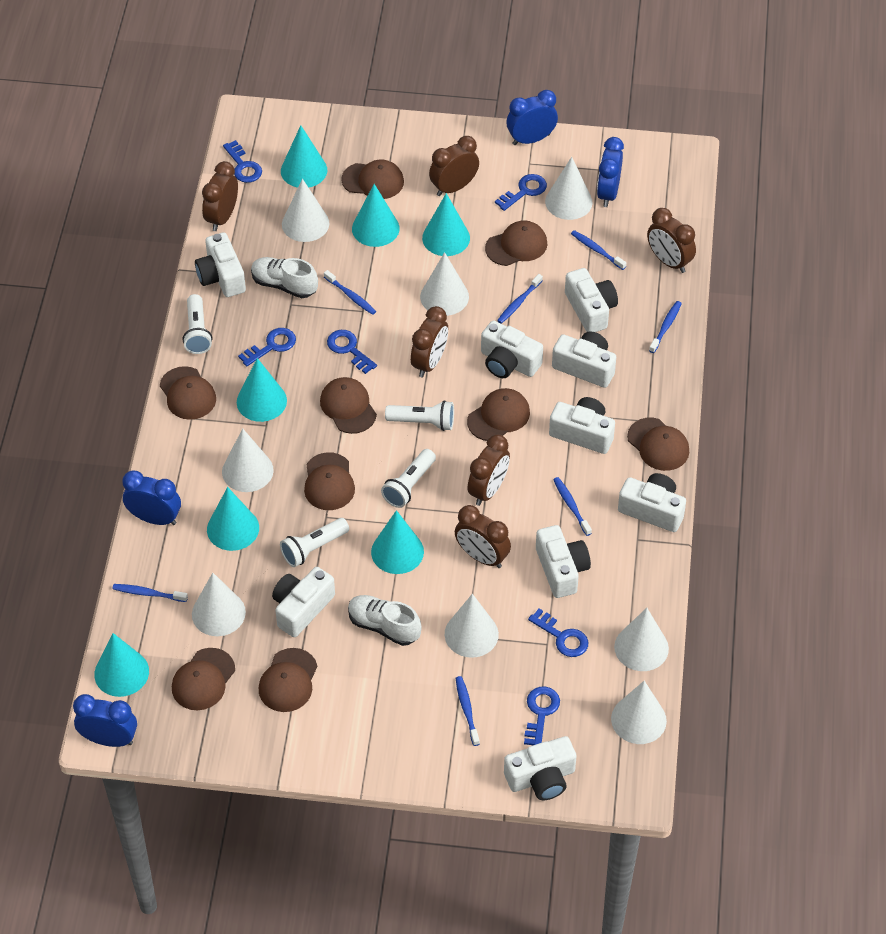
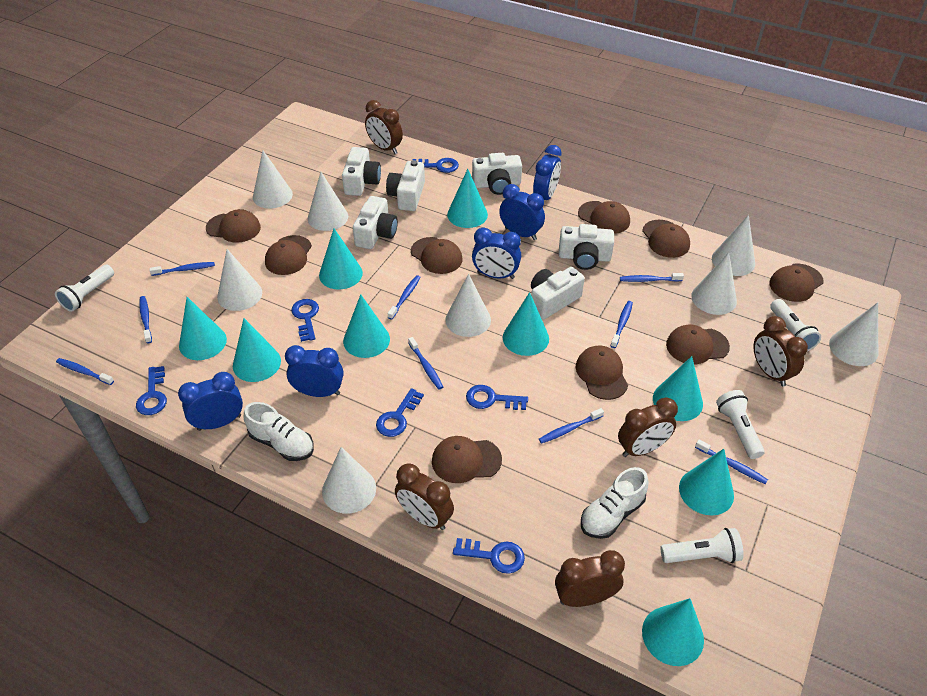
blue clock: 4 -> 5
blue toothbrush: 7 -> 9
brown clock: 6 -> 5
turquoise cone: 7 -> 9
white camera: 9 -> 6

